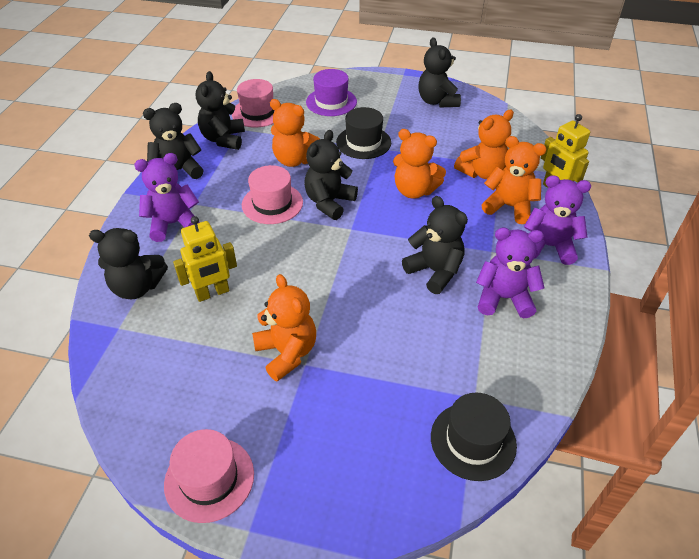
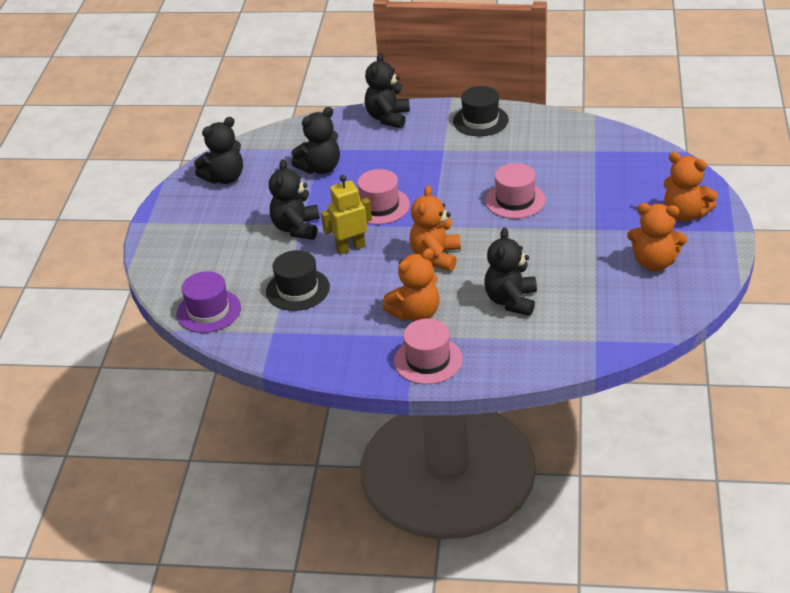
black teddy bear: 6 -> 5
orange teddy bear: 5 -> 4
purple teddy bear: 3 -> 0
yellow robot: 2 -> 1

